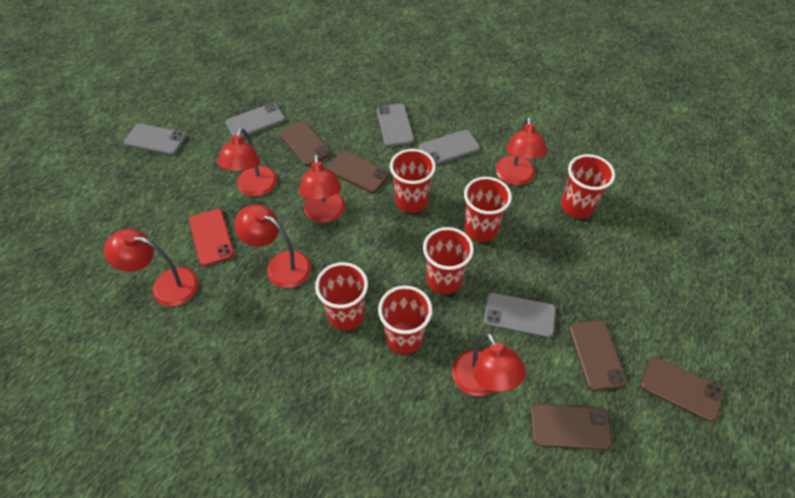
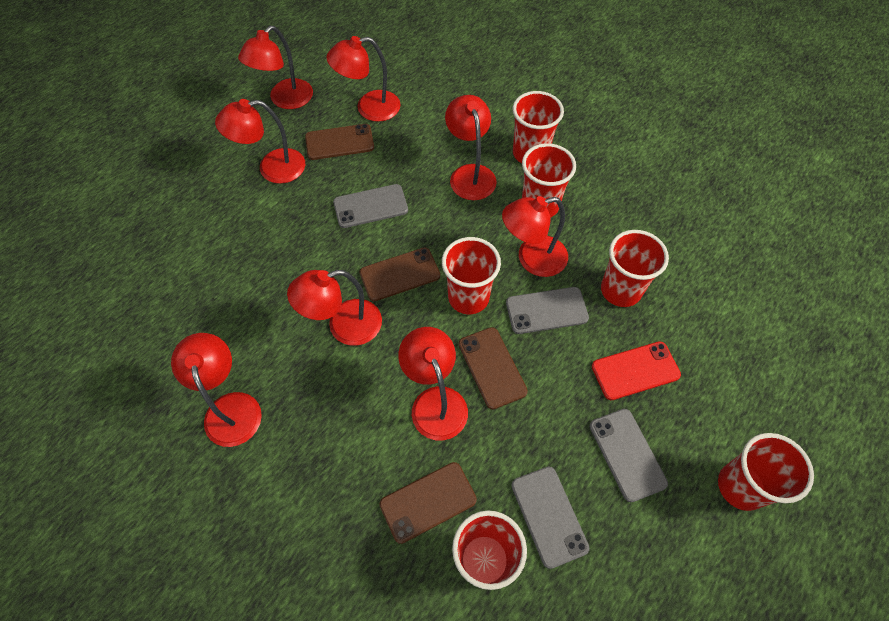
brown phone: 5 -> 4
grey phone: 5 -> 4
red lamp: 6 -> 8

